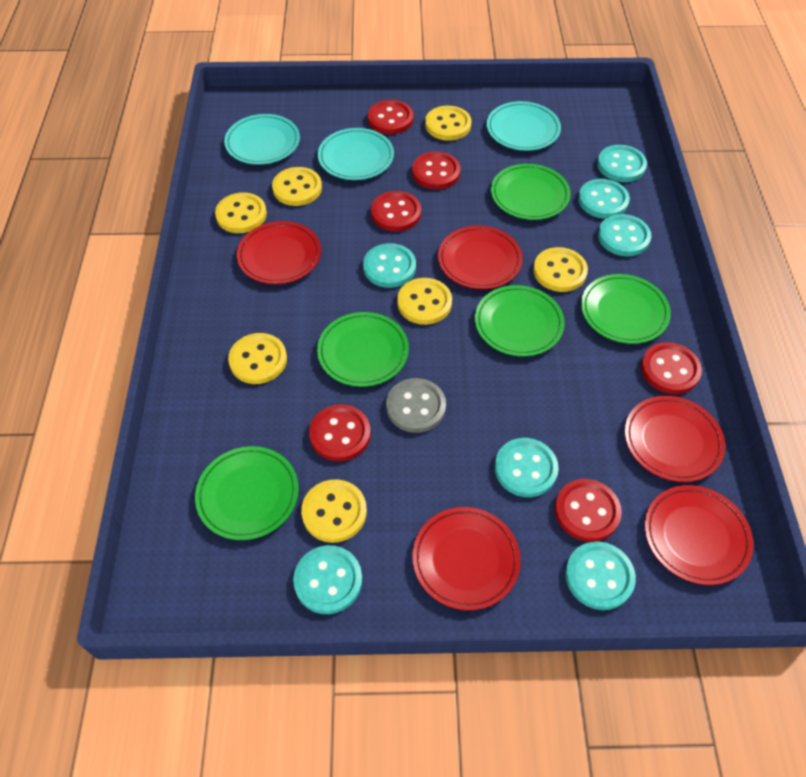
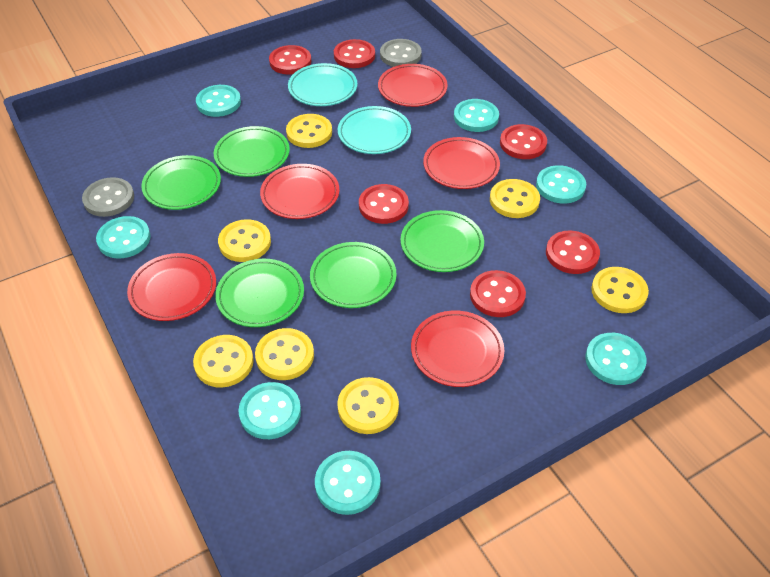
grey button: 1 -> 2
turquoise plate: 3 -> 2

